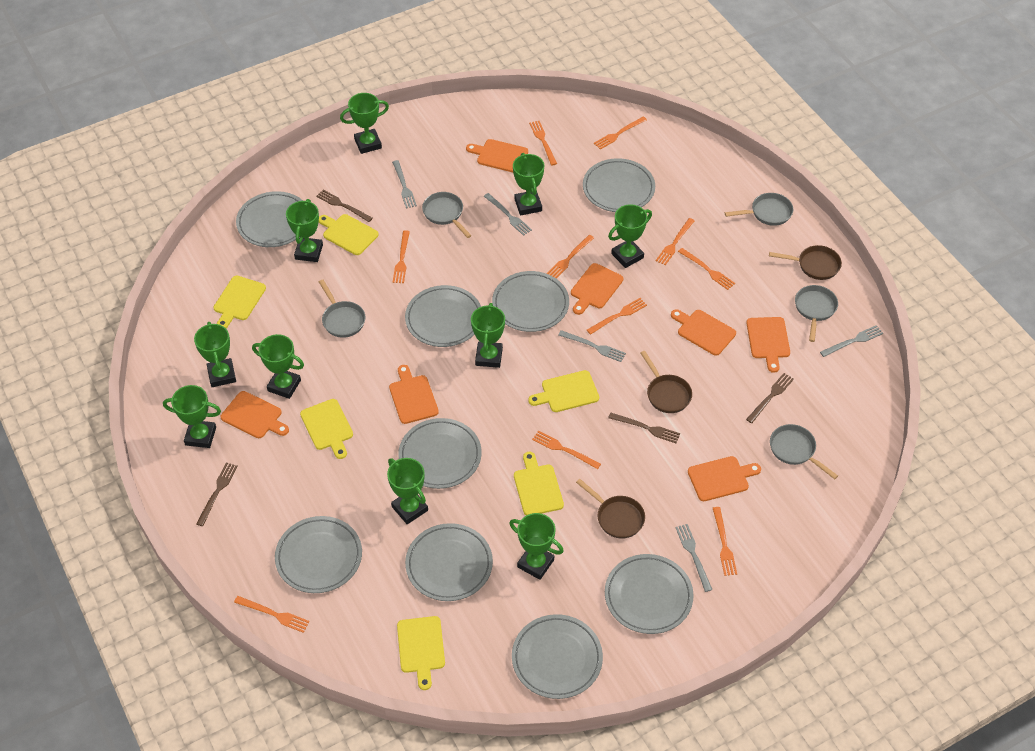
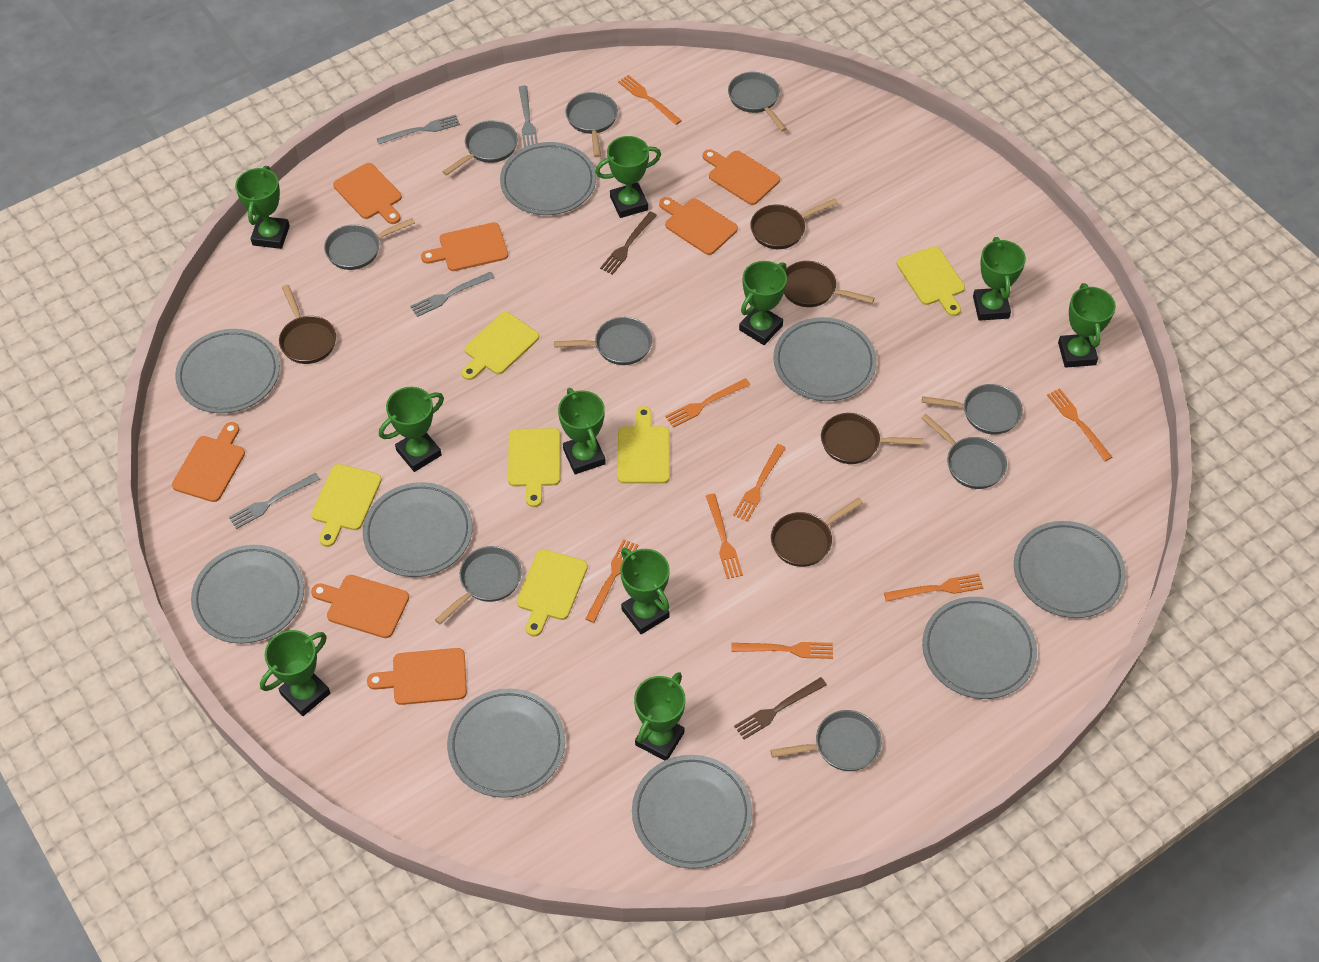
brown fork: 4 -> 2
brown pan: 3 -> 5
grey fork: 5 -> 4
grey pan: 5 -> 9
orange fork: 10 -> 8

